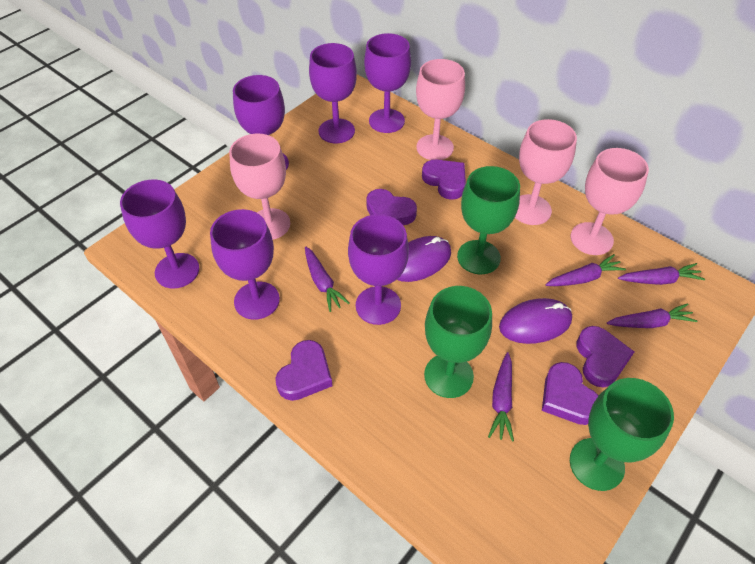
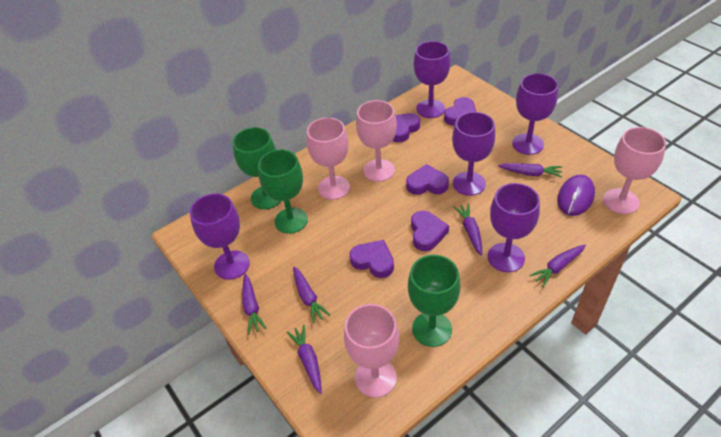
purple carrot: 5 -> 6
purple goblet: 6 -> 5
purple mouse: 2 -> 1

